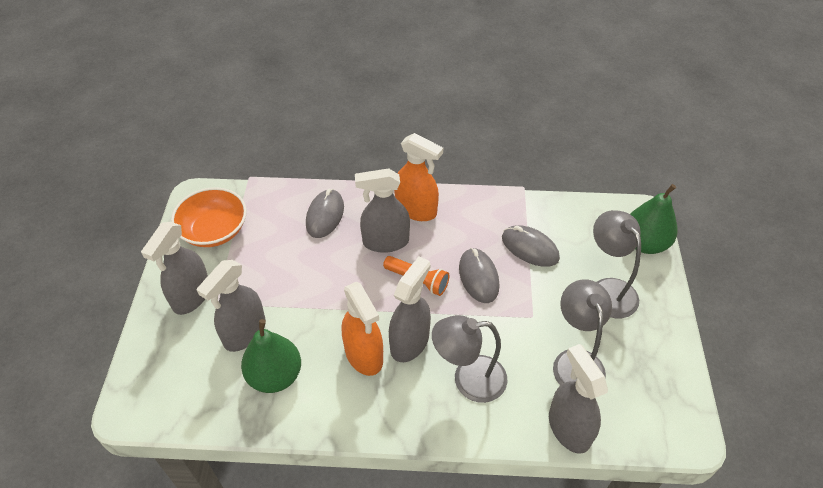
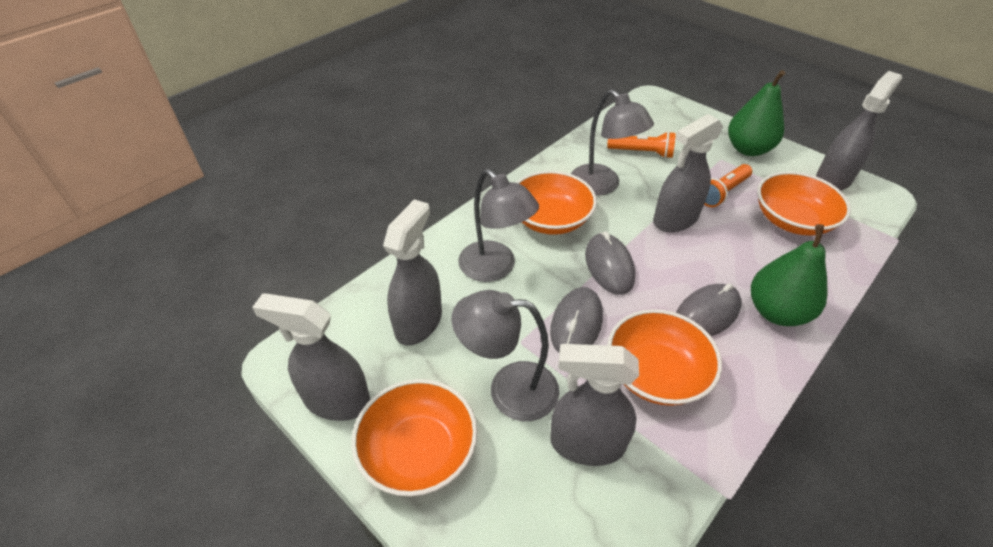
orange bowl: 1 -> 4
orange flashlight: 1 -> 2
orange spray bottle: 2 -> 0

